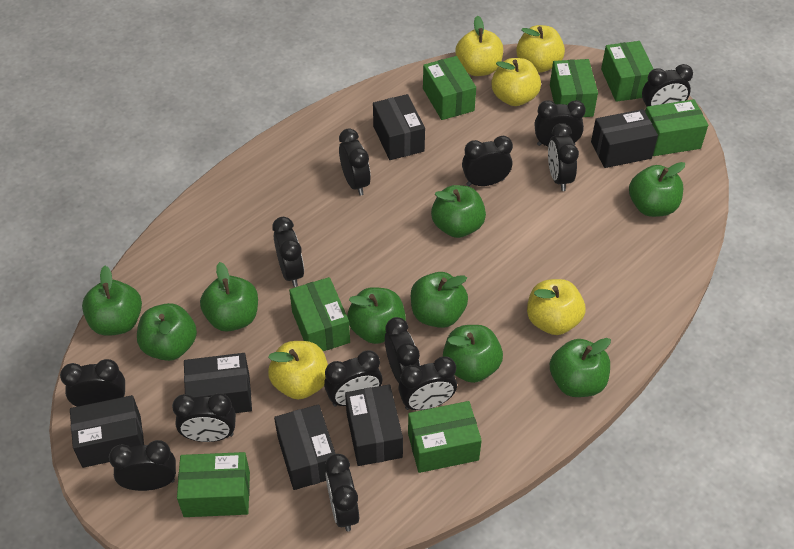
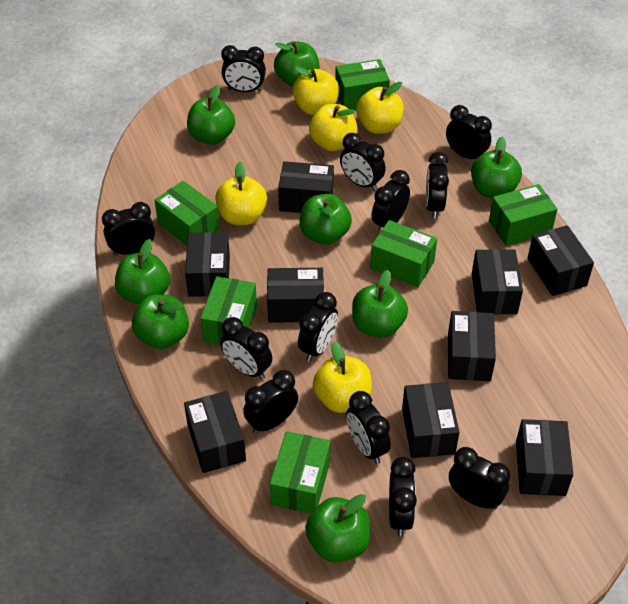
black box: 6 -> 9
black clock: 13 -> 12
green apple: 9 -> 8
green box: 7 -> 6

